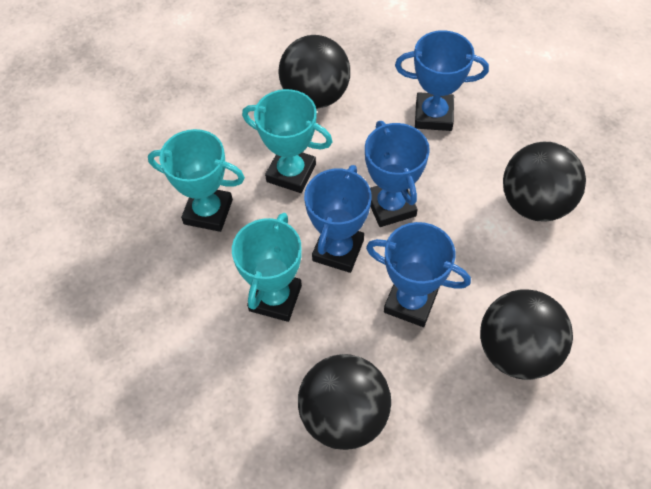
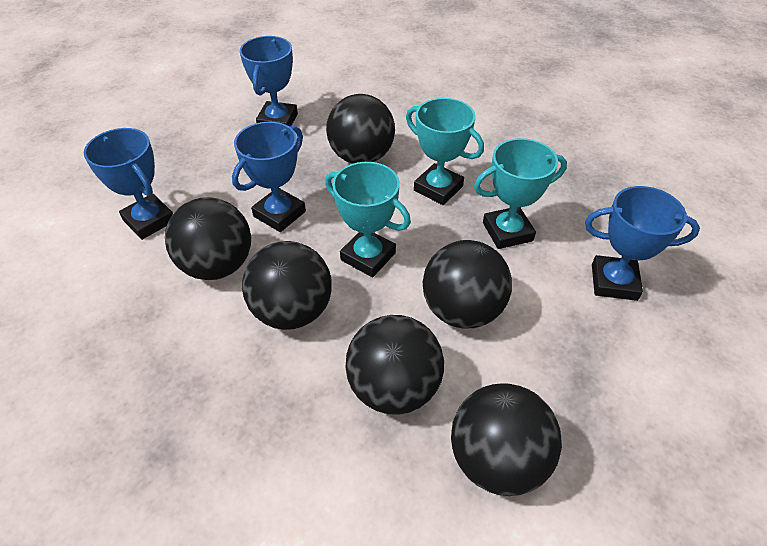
black ball: 4 -> 6

